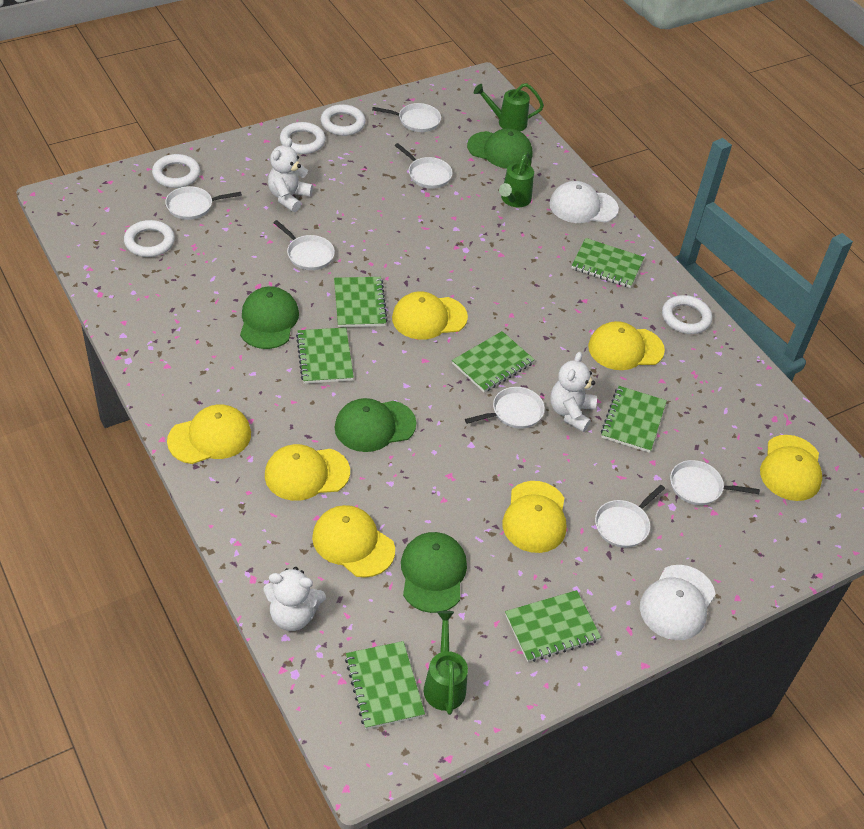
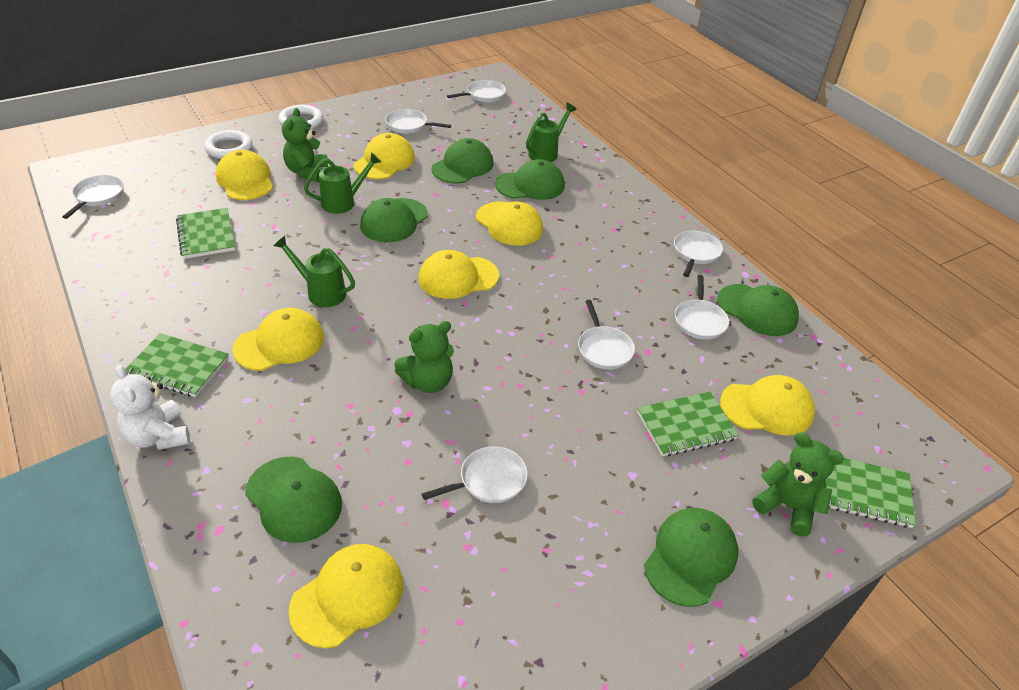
green cap: 4 -> 6
green notebook: 7 -> 4
green teddy bear: 0 -> 3
white cap: 2 -> 0
white ring: 5 -> 2
white teddy bear: 3 -> 1

